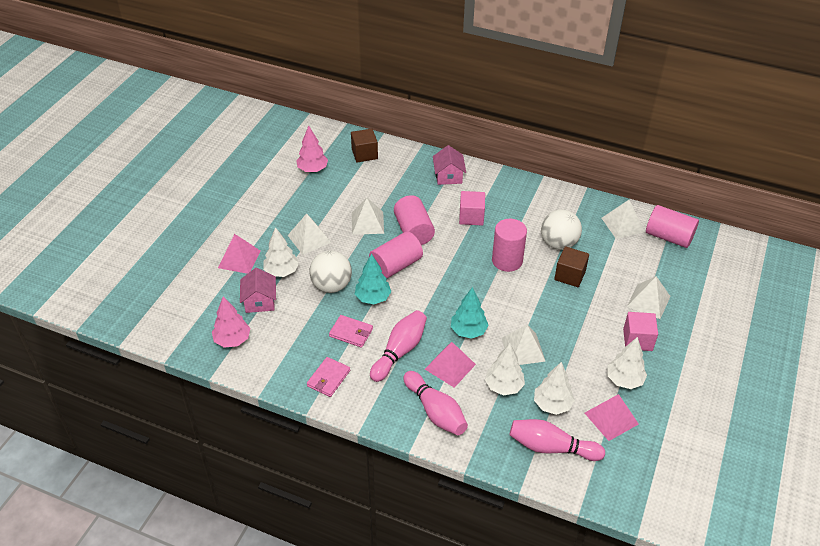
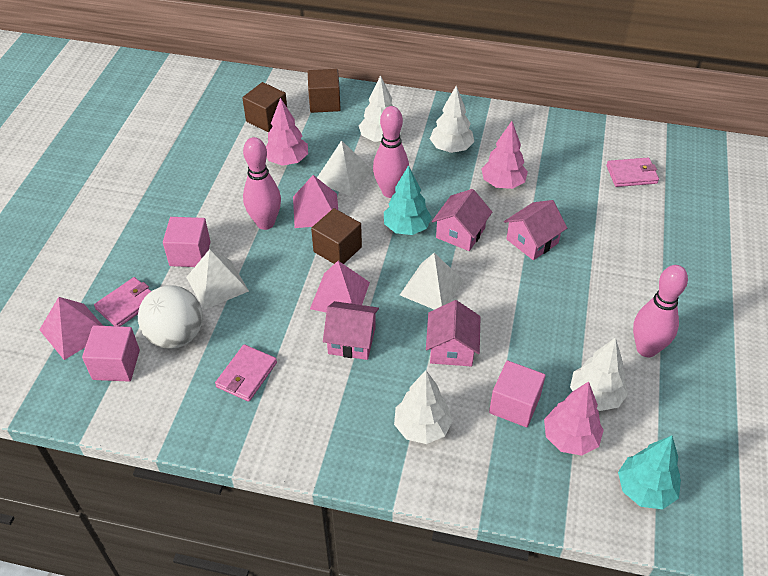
brown cube: 2 -> 3
pink cube: 2 -> 3
pink cylinder: 4 -> 0
pink house: 2 -> 4
pink tree: 2 -> 3
pink wallet: 2 -> 3
white ball: 2 -> 1
white pyramid: 5 -> 3

